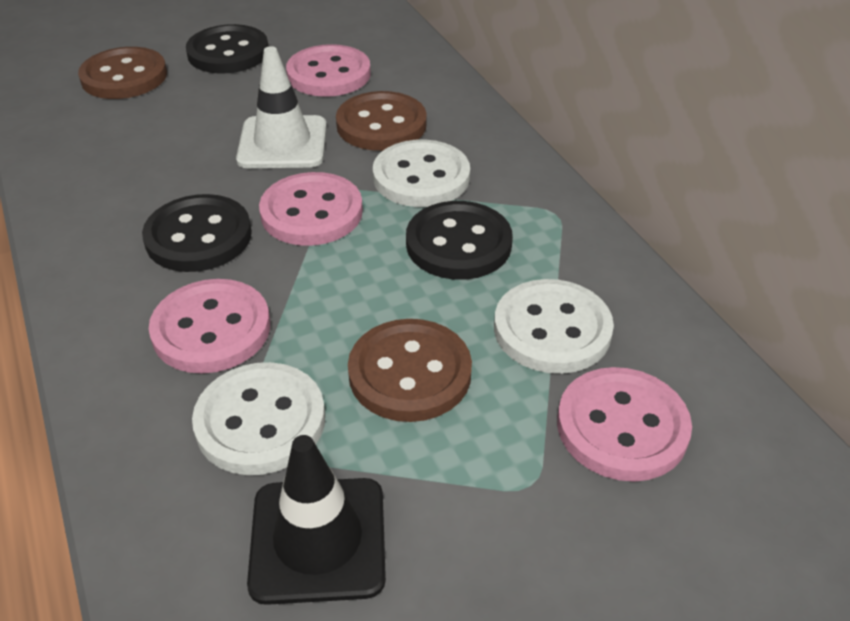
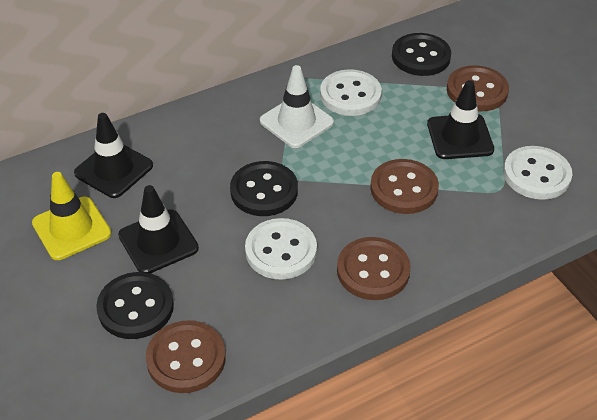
black traffic cone: 1 -> 3
brown button: 3 -> 4
pink button: 4 -> 0
yellow traffic cone: 0 -> 1

